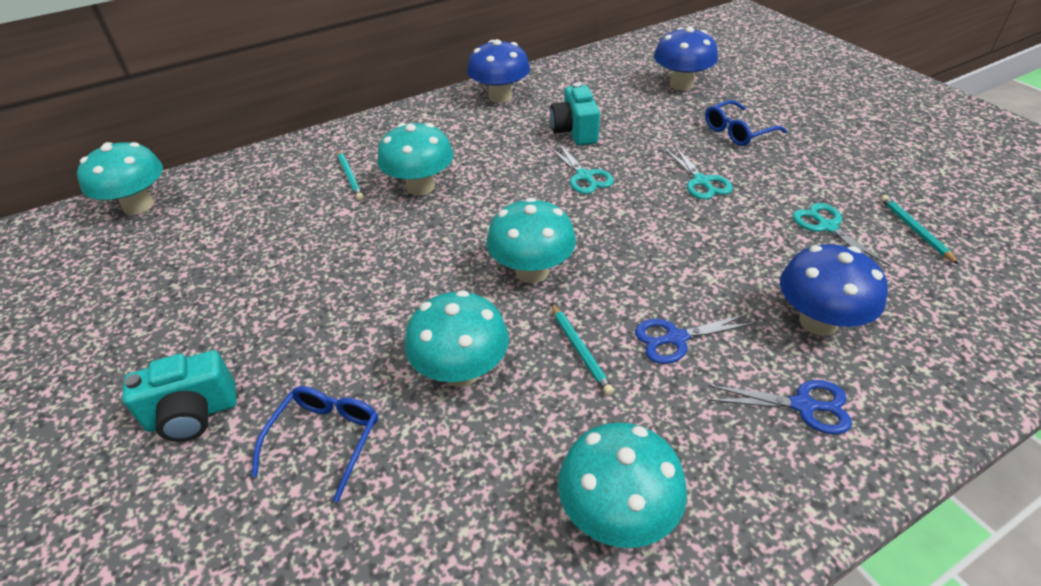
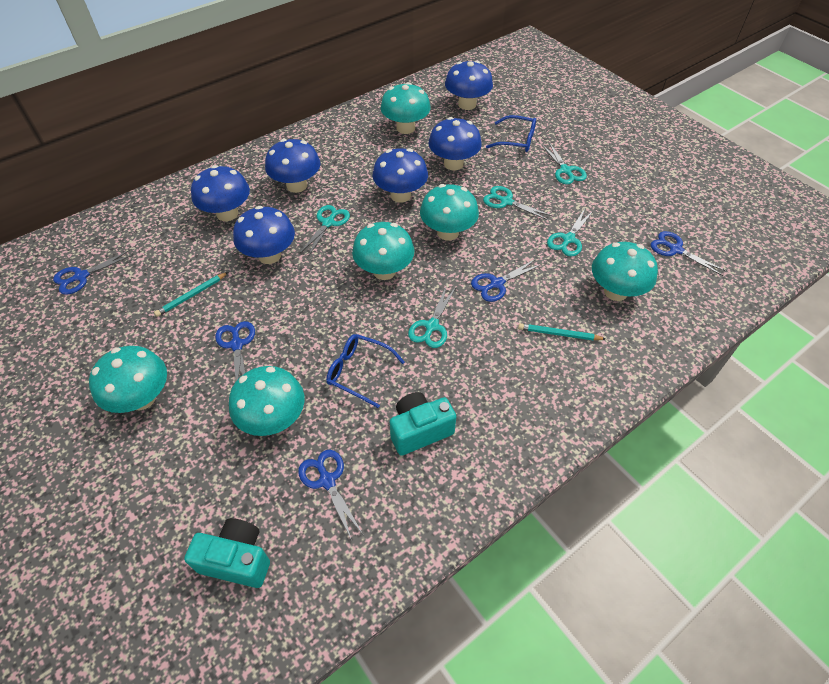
blue mushroom: 3 -> 6
blue scissors: 2 -> 5
turquoise mushroom: 5 -> 6
turquoise pencil: 3 -> 2
turquoise scissors: 3 -> 5

